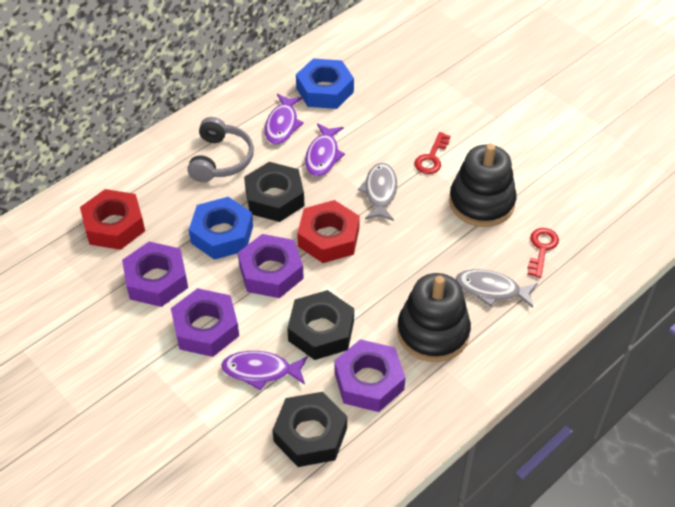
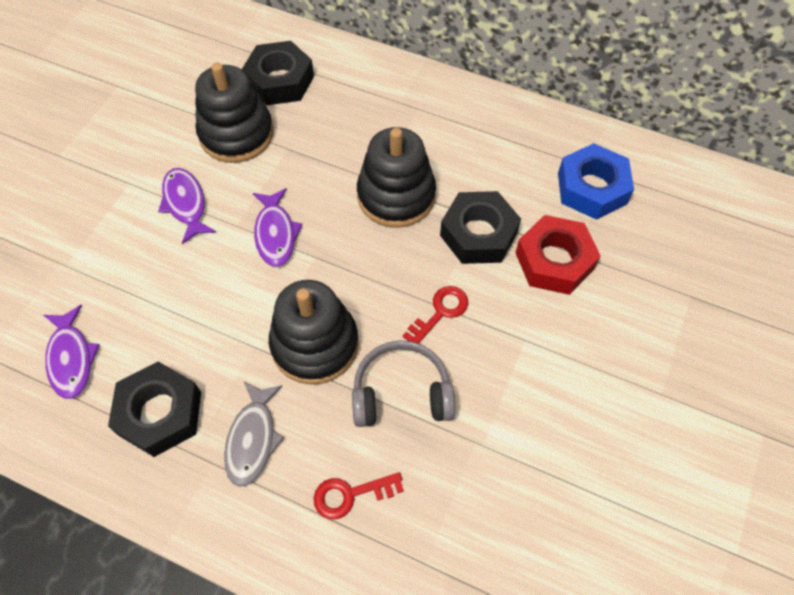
black stacking toy: 2 -> 3
blue nut: 2 -> 1
grey fish: 2 -> 1
purple nut: 4 -> 0
red nut: 2 -> 1

